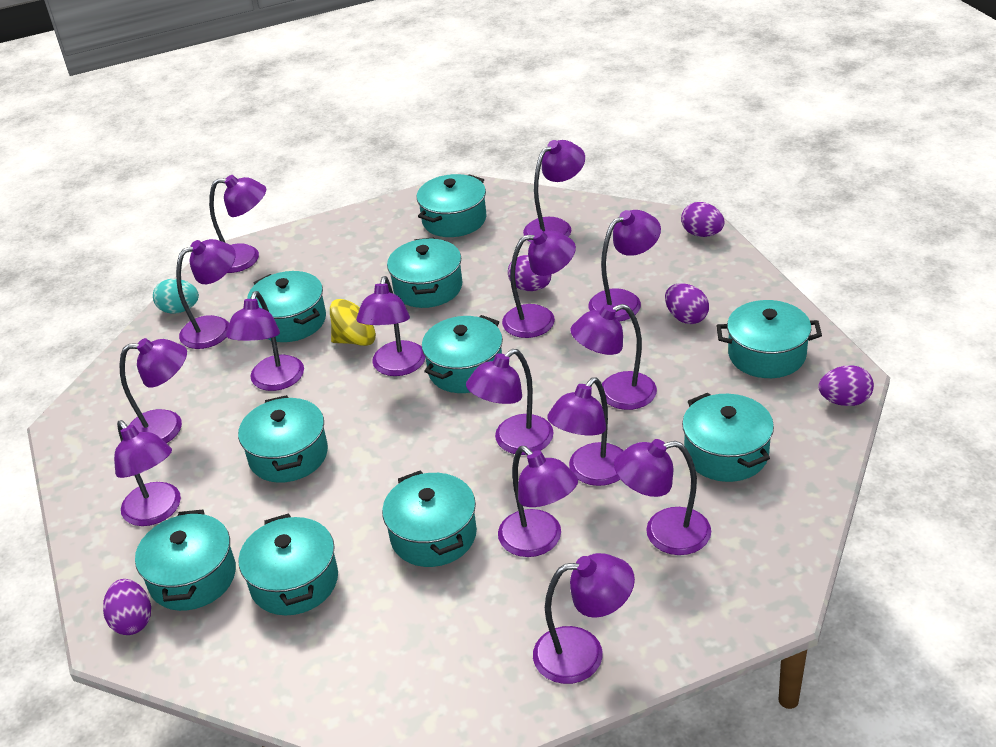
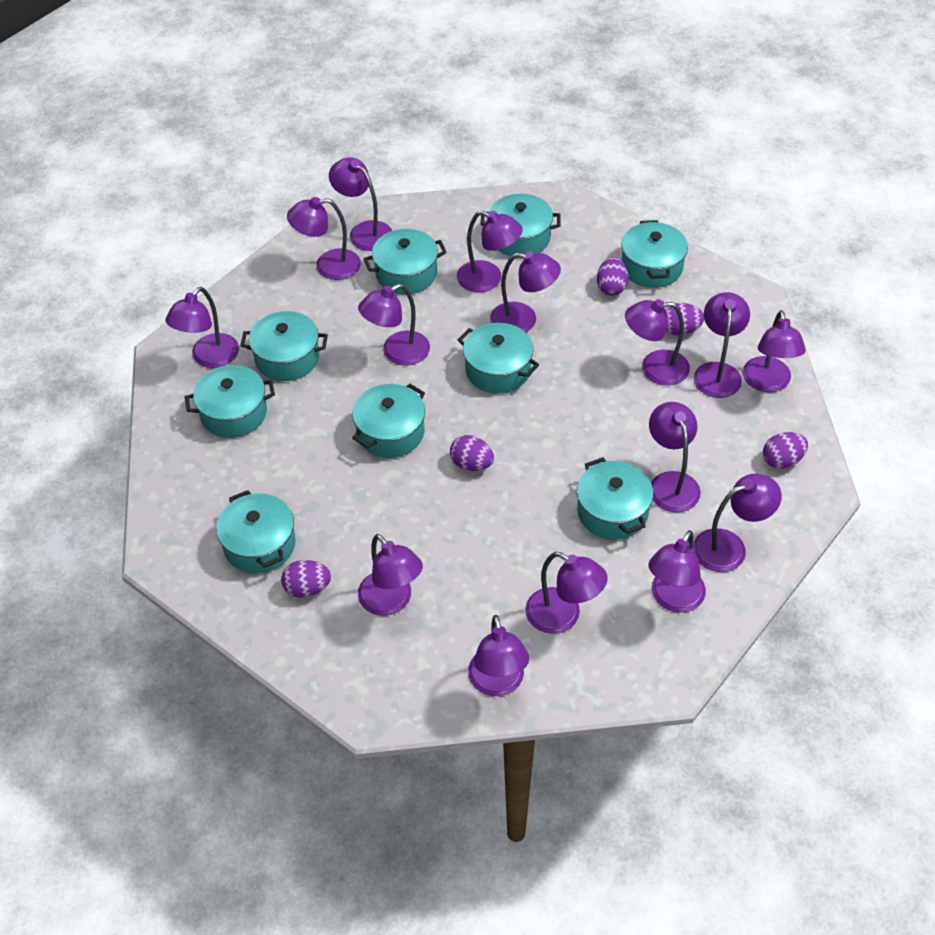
turquoise egg: 1 -> 0
turquoise pot: 10 -> 9
yellow spinning top: 1 -> 0

